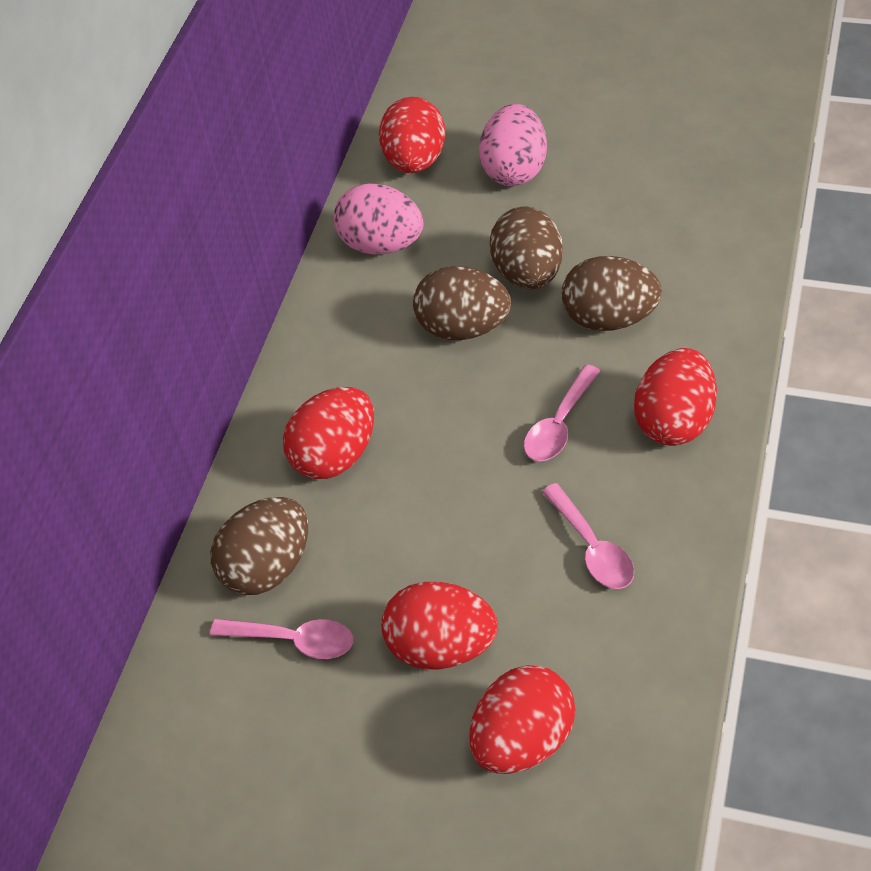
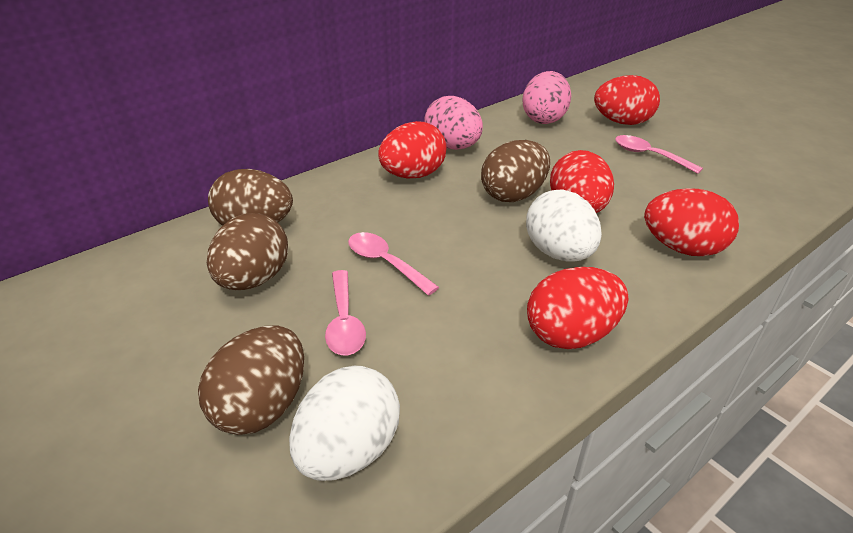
white egg: 0 -> 2

